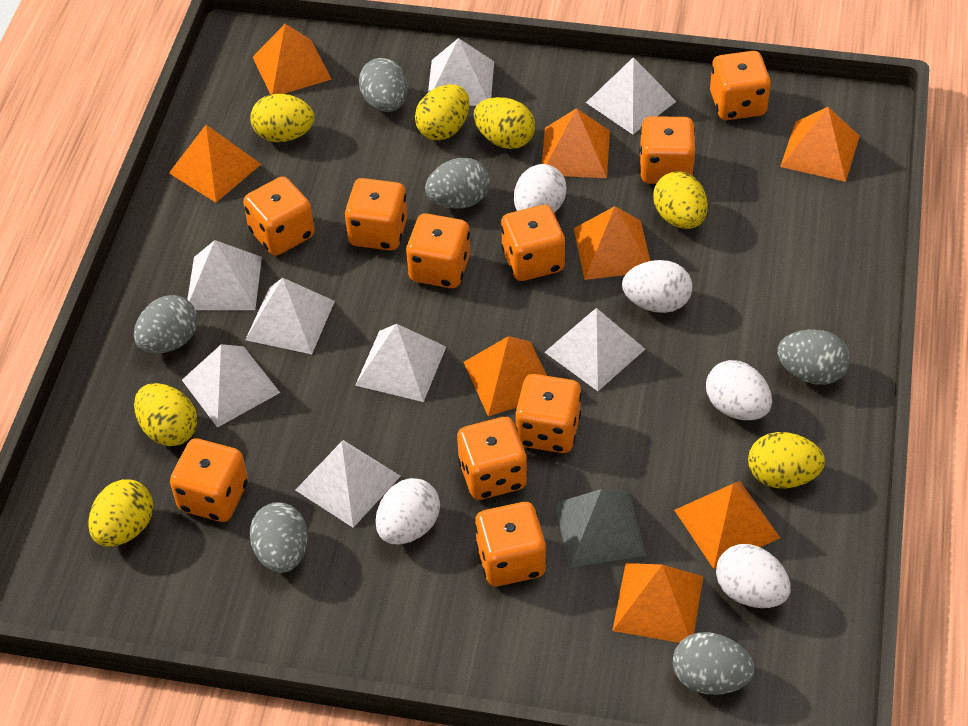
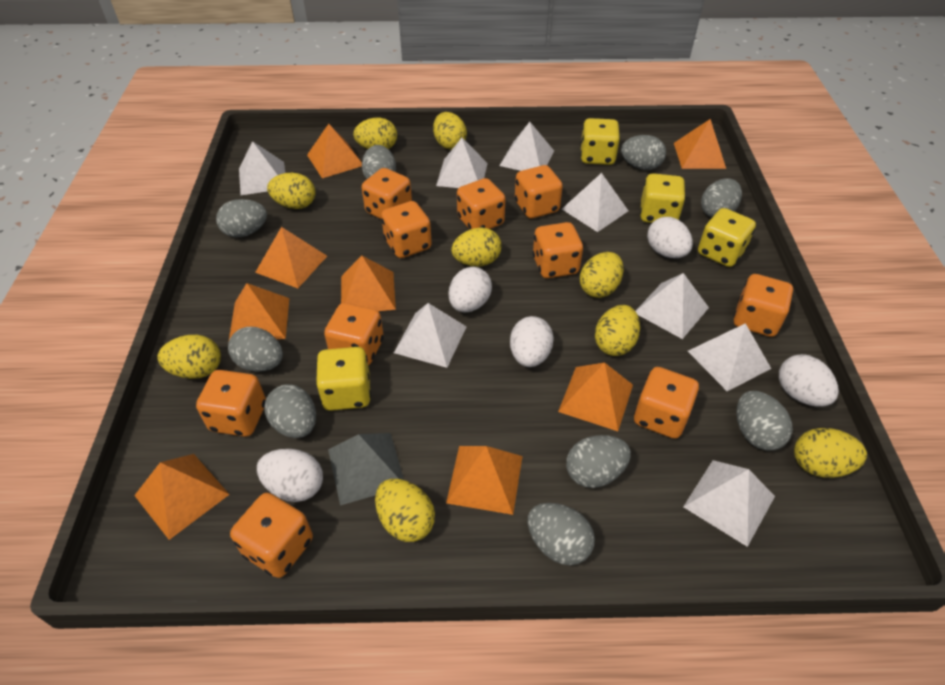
grey egg: 6 -> 9
yellow dice: 0 -> 4
yellow egg: 7 -> 9

